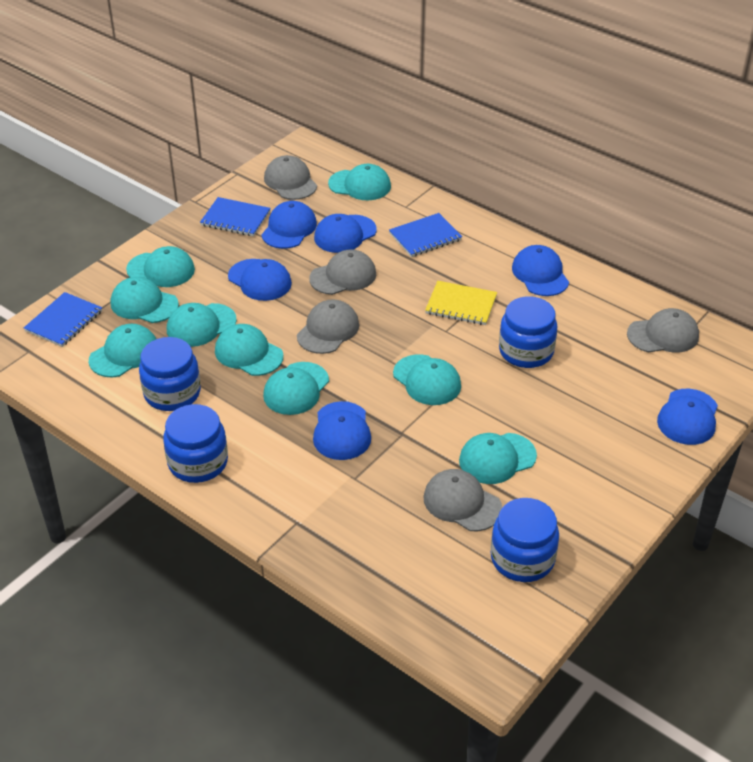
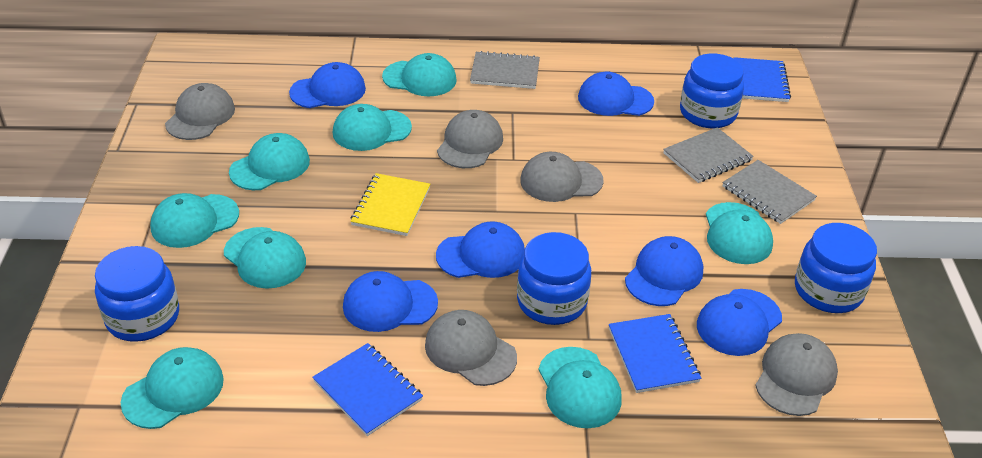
grey notebook: 0 -> 3
turquoise cap: 9 -> 8

